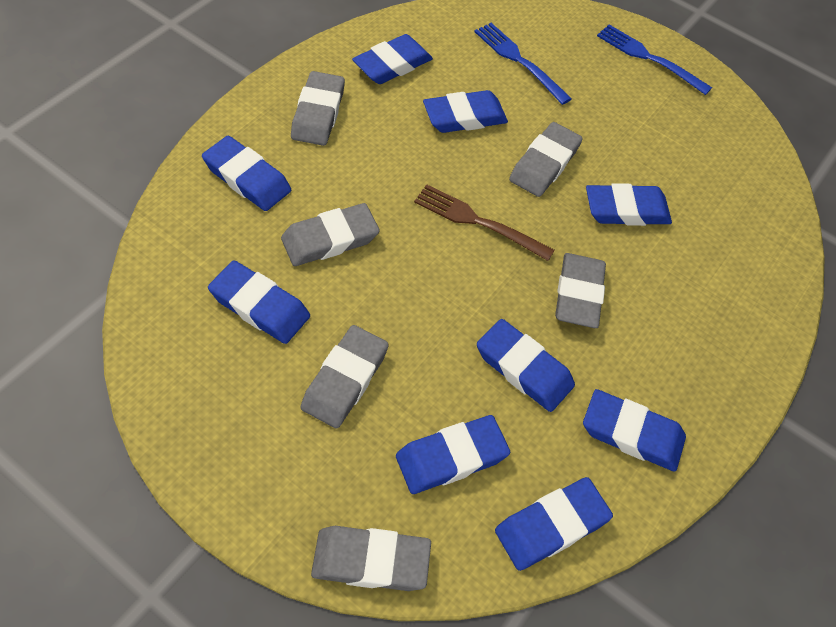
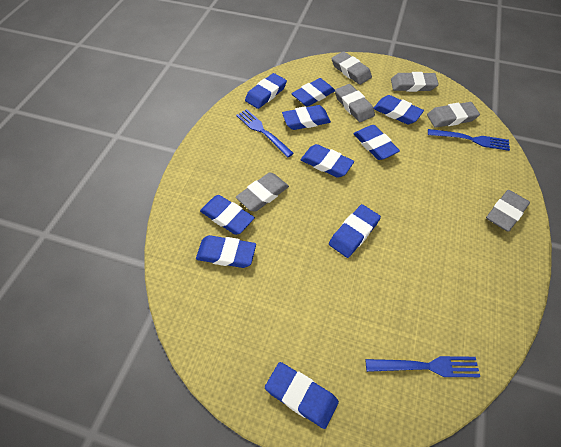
blue eraser: 9 -> 10
blue fork: 2 -> 3
brown fork: 1 -> 0

